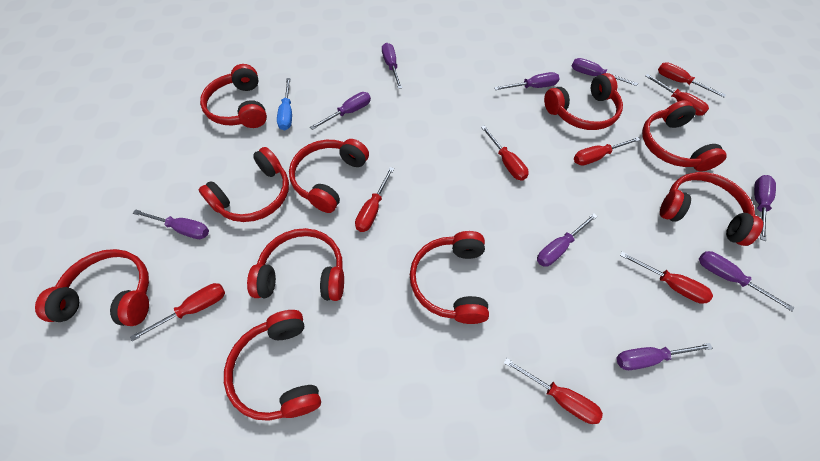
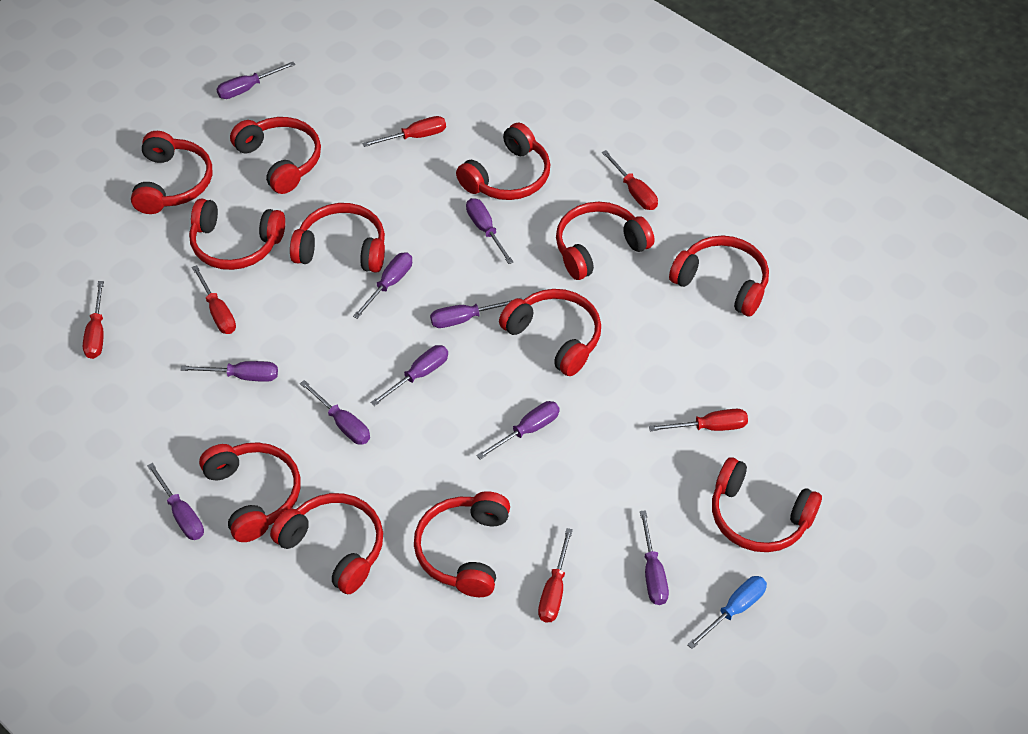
purple screwdriver: 9 -> 10
red headphones: 10 -> 12
red screwdriver: 8 -> 6

